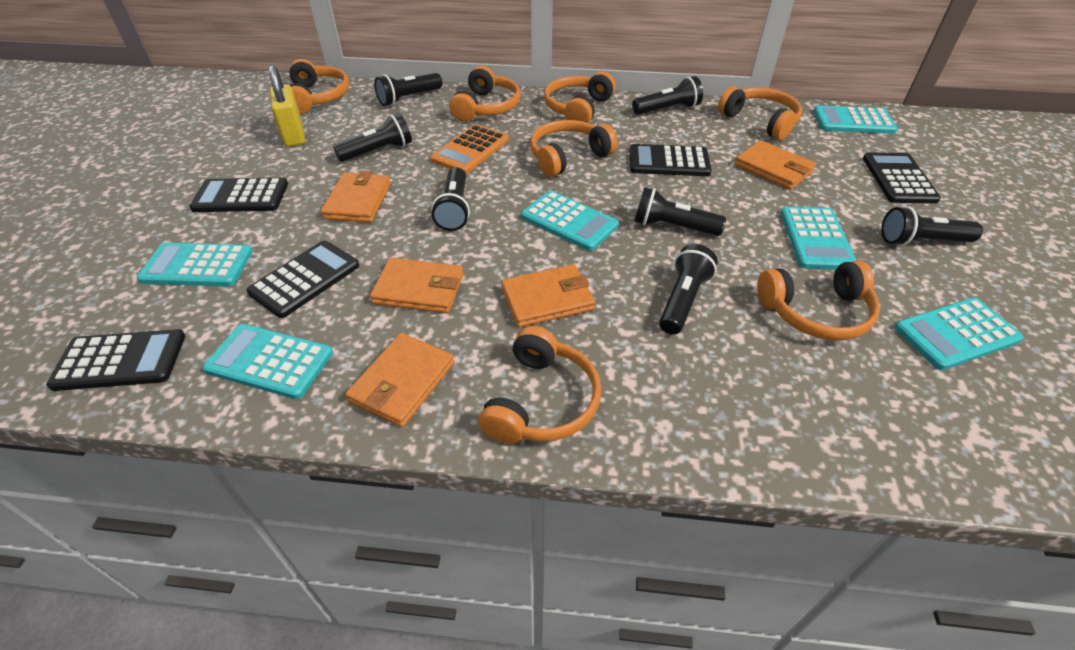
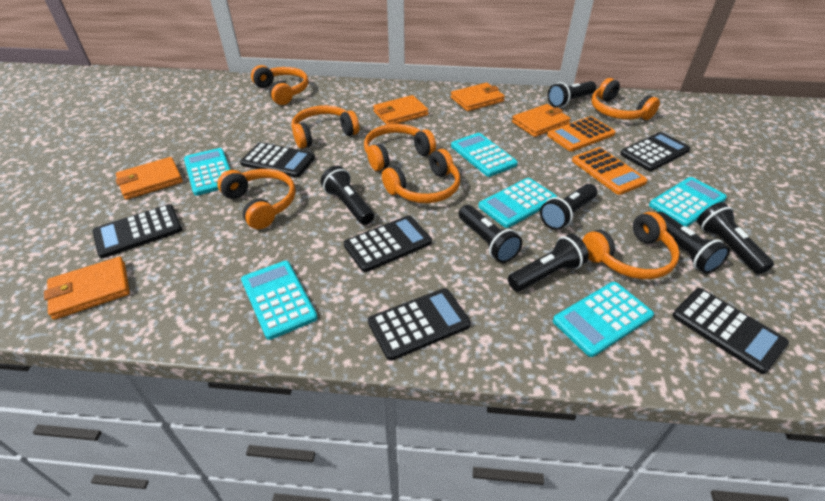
black calculator: 5 -> 6
orange calculator: 1 -> 2
yellow padlock: 1 -> 0

